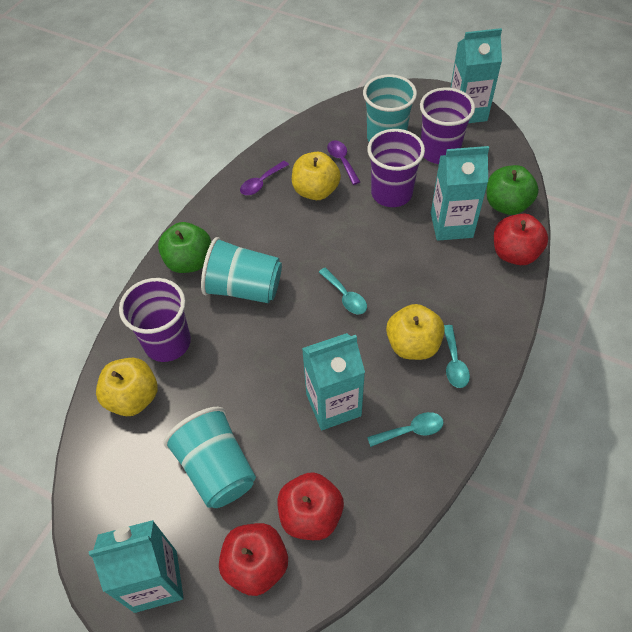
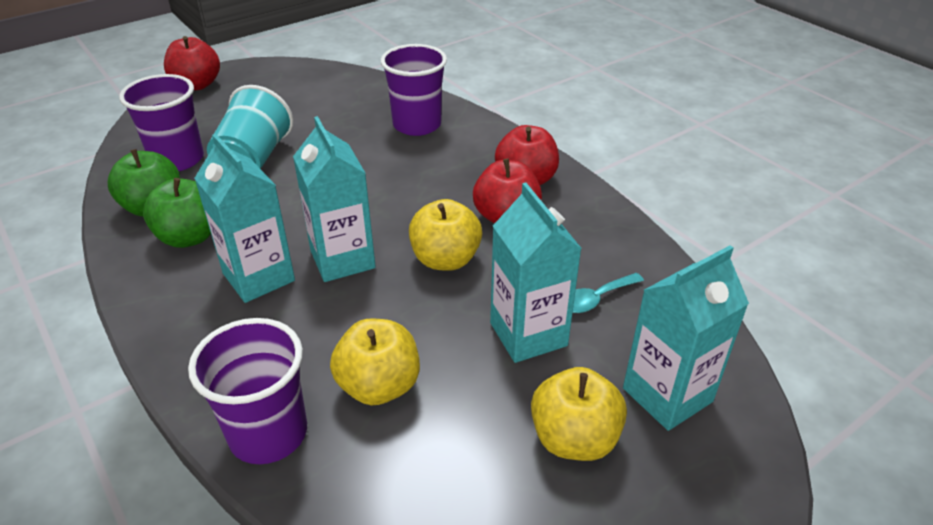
purple spoon: 2 -> 0
turquoise cup: 3 -> 1
turquoise spoon: 3 -> 1

